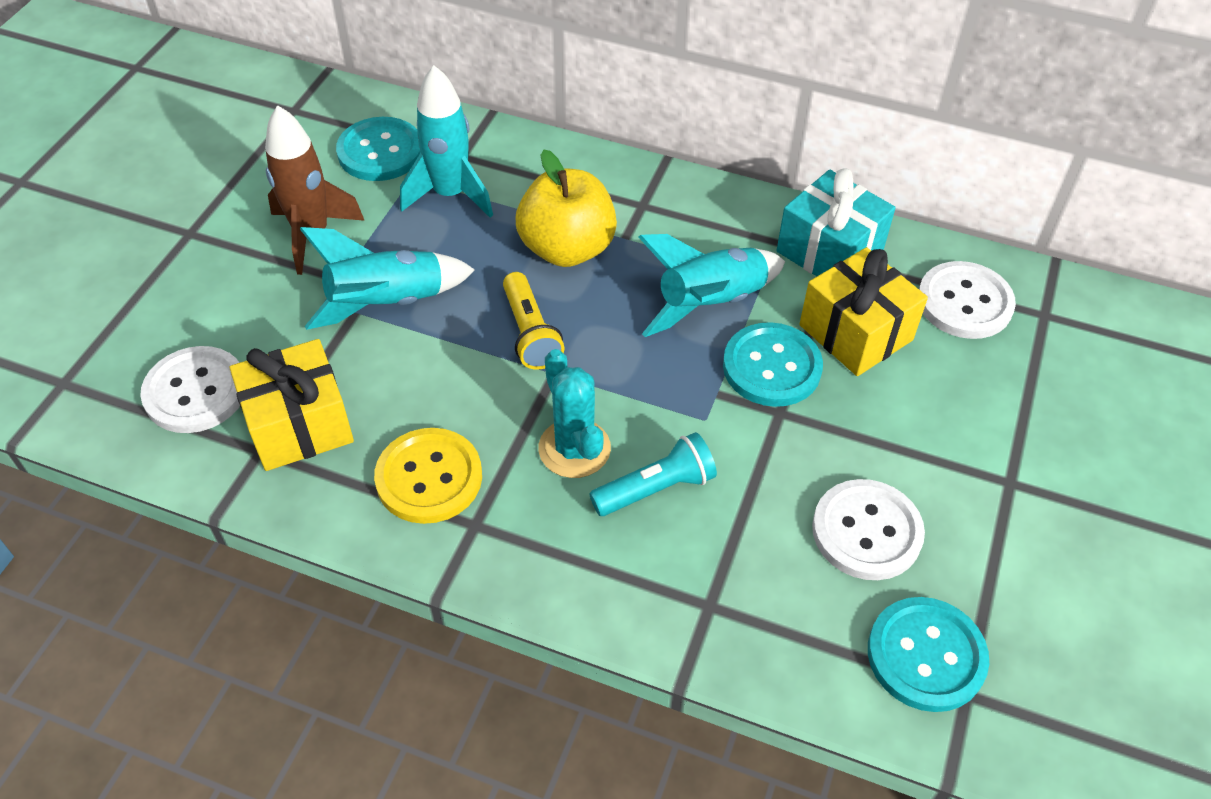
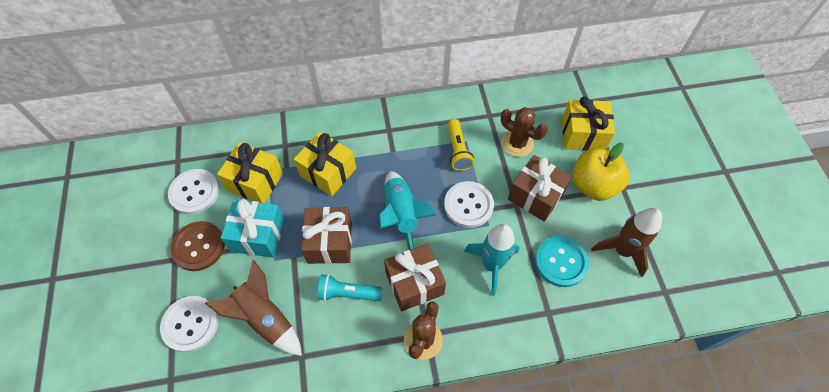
brown button: 0 -> 1
brown cactus: 0 -> 2
brown gift: 0 -> 3
brown rocket: 1 -> 2
turquoise button: 3 -> 1
turquoise cactus: 1 -> 0
turquoise rocket: 3 -> 2
yellow button: 1 -> 0
yellow gift: 2 -> 3

